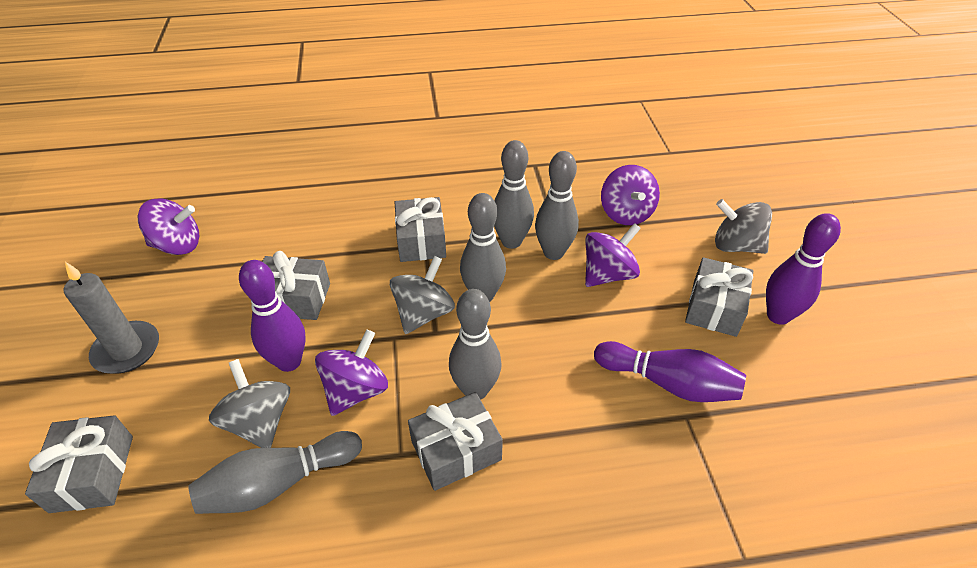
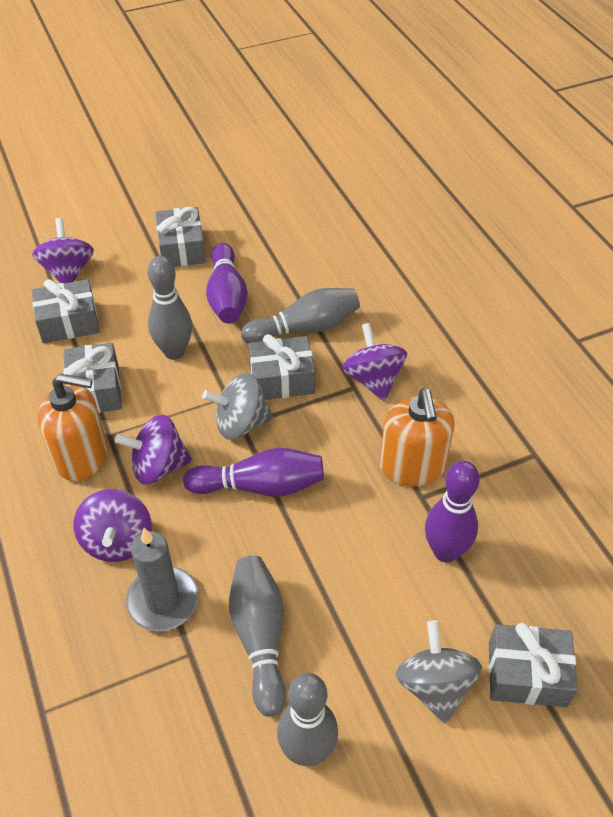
grey bowling pin: 5 -> 4
grey spinning top: 3 -> 2
orange soap dispenser: 0 -> 2

